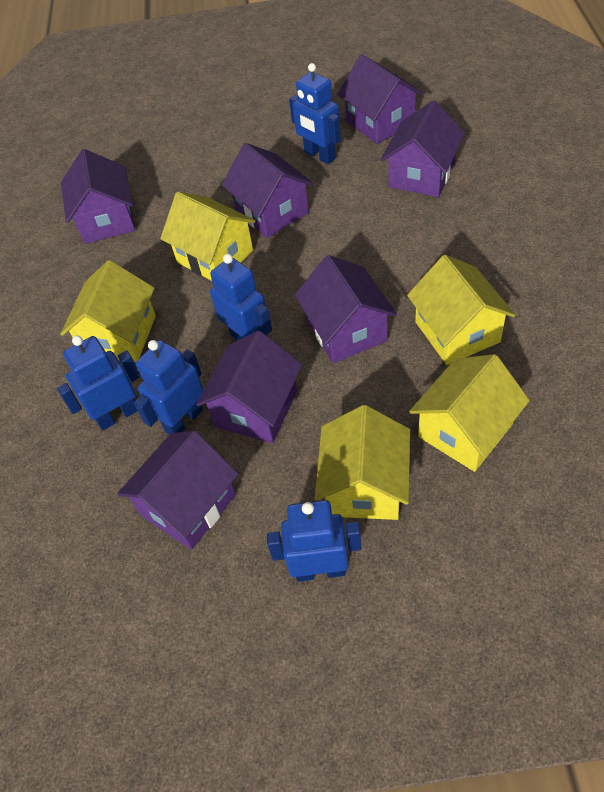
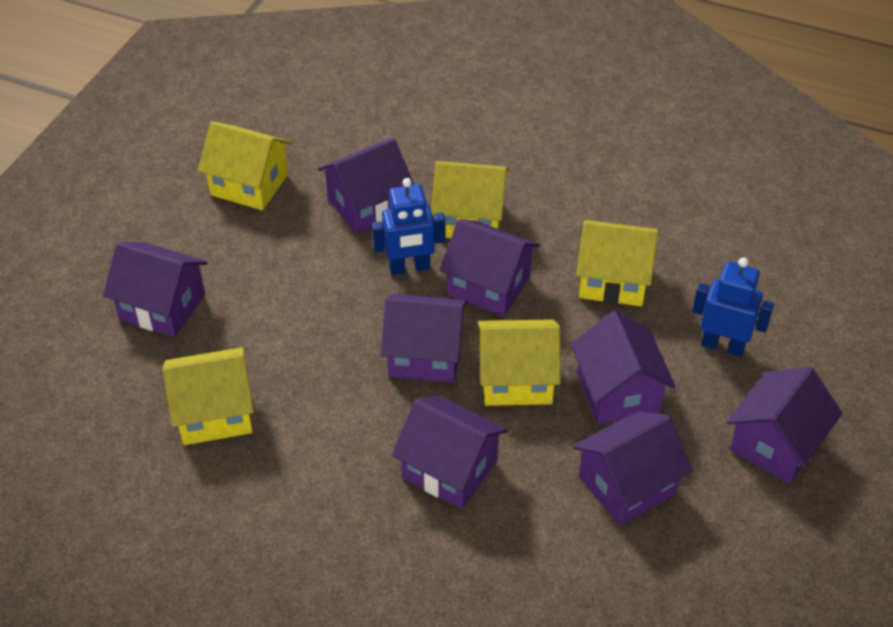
blue robot: 5 -> 2
purple house: 7 -> 8

